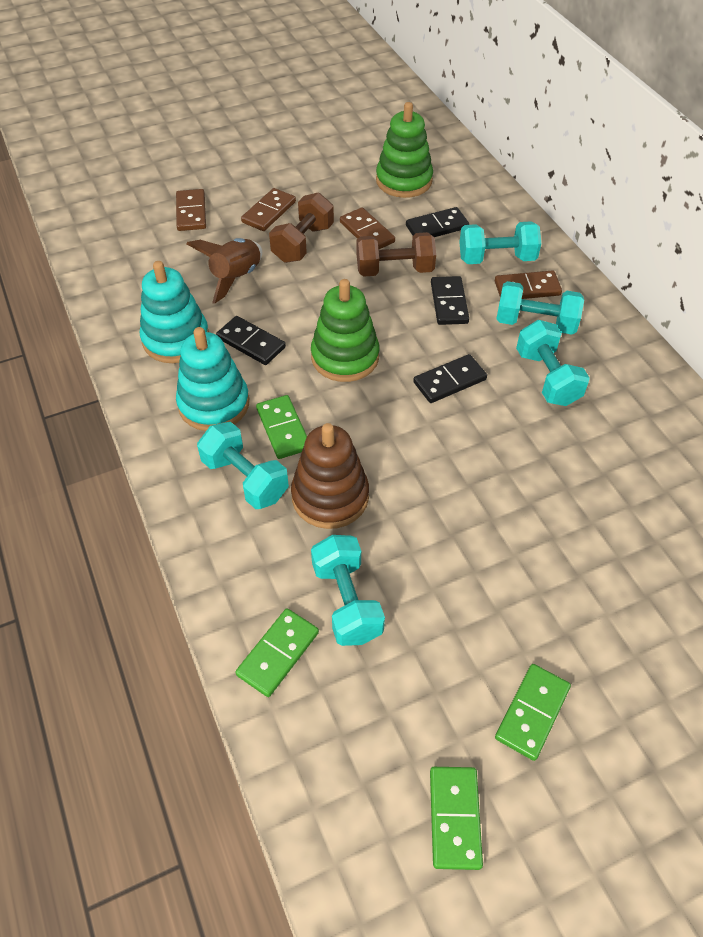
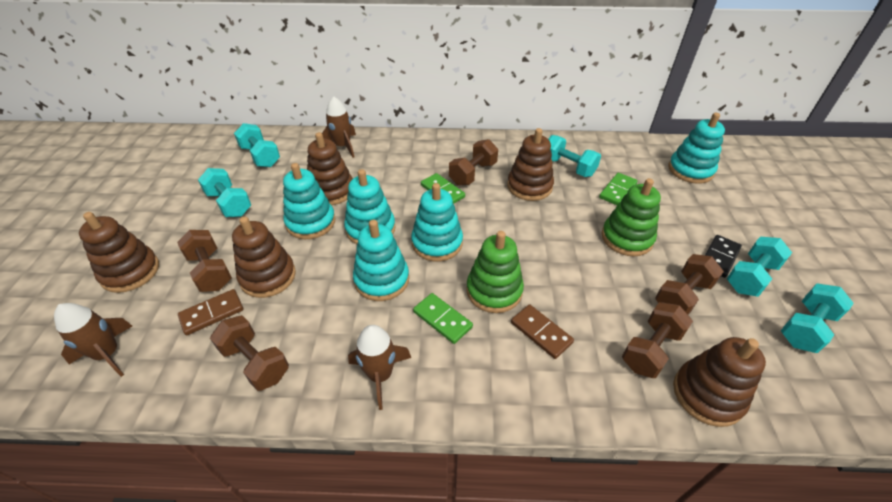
black domino: 4 -> 1
brown domino: 4 -> 2
brown dumbbell: 2 -> 5
brown rocket: 1 -> 3
brown stacking toy: 1 -> 5
green domino: 4 -> 3
turquoise stacking toy: 2 -> 5

